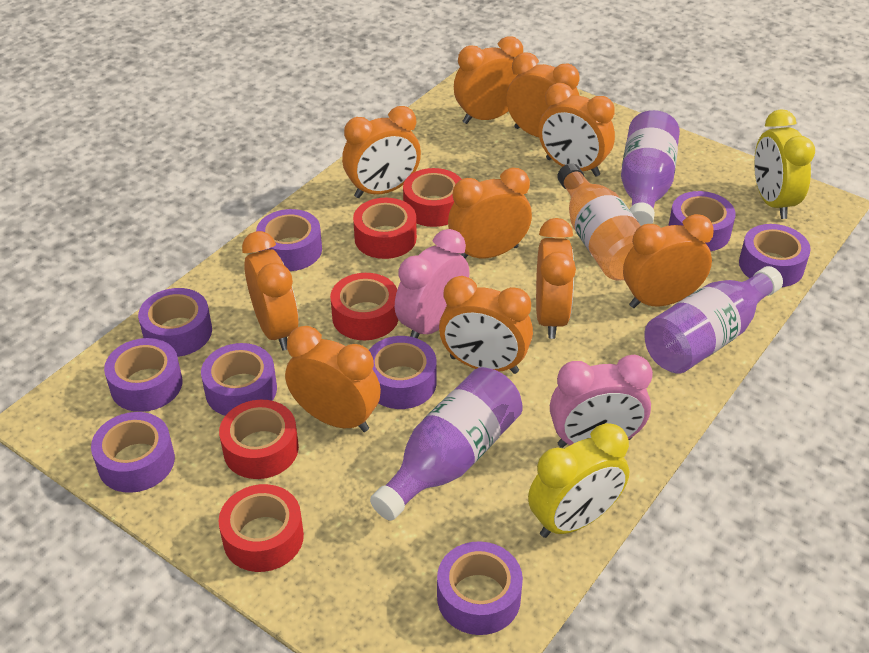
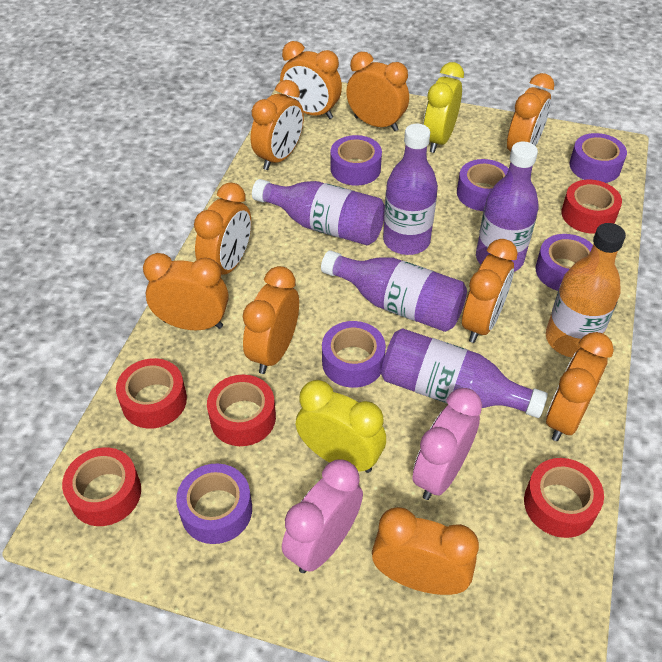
purple bottle: 3 -> 5
purple tape: 9 -> 6

